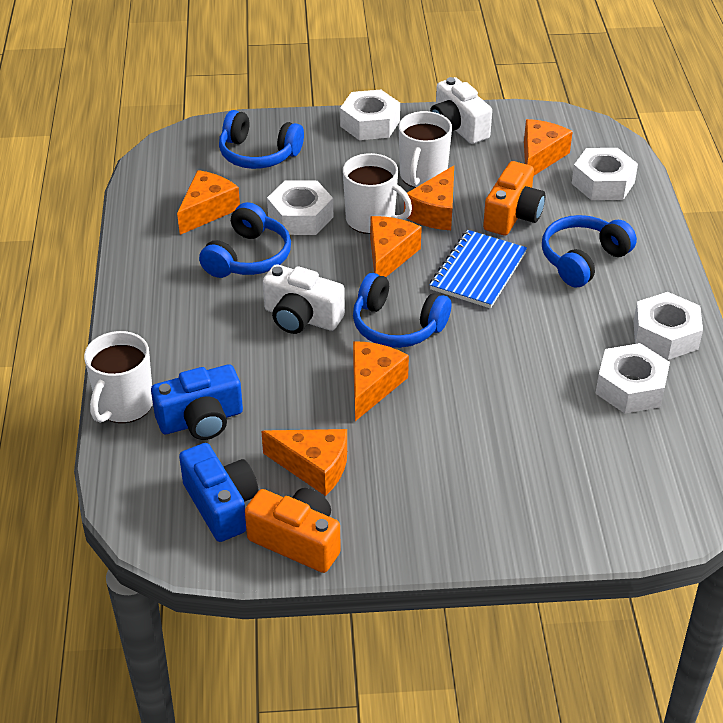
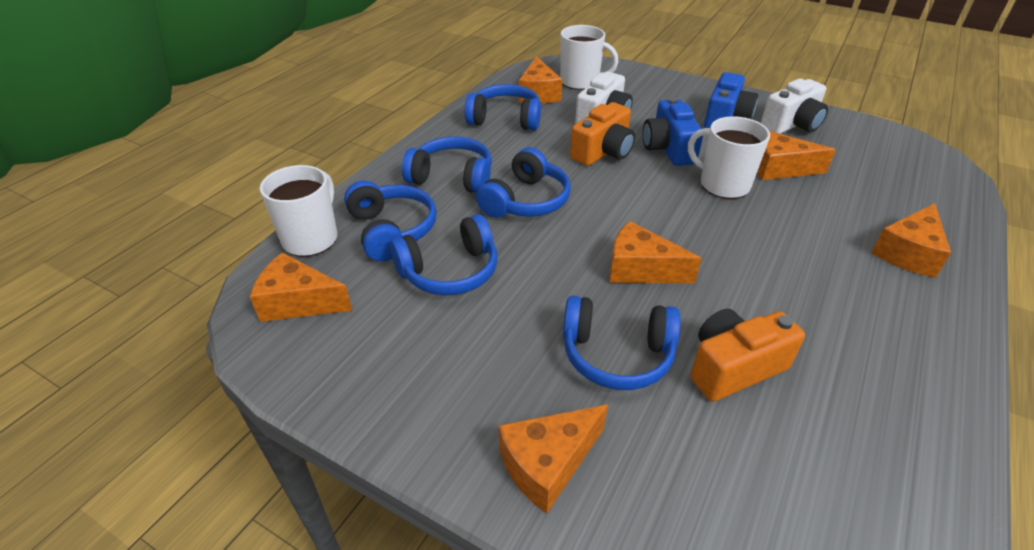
blue headphones: 4 -> 6
blue notebook: 1 -> 0
white nut: 5 -> 0

